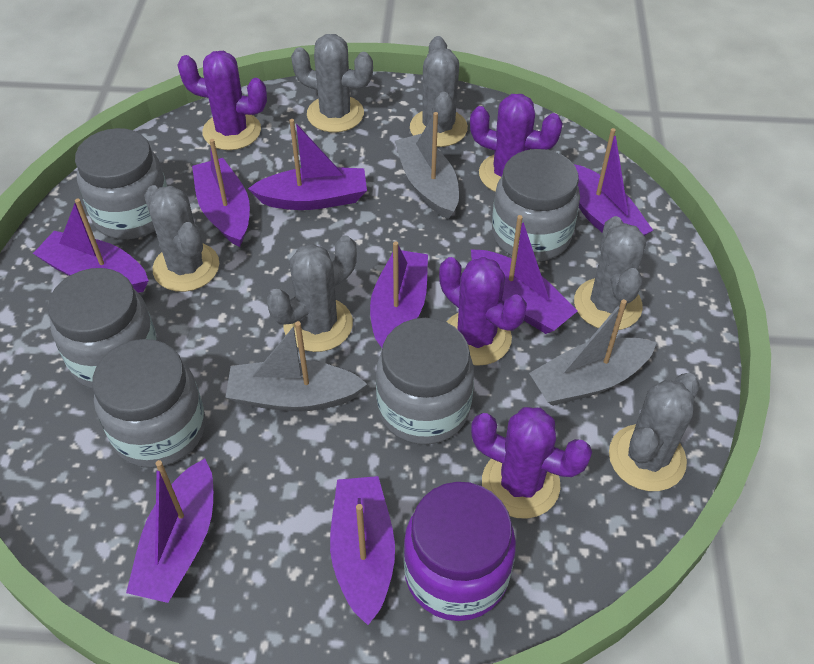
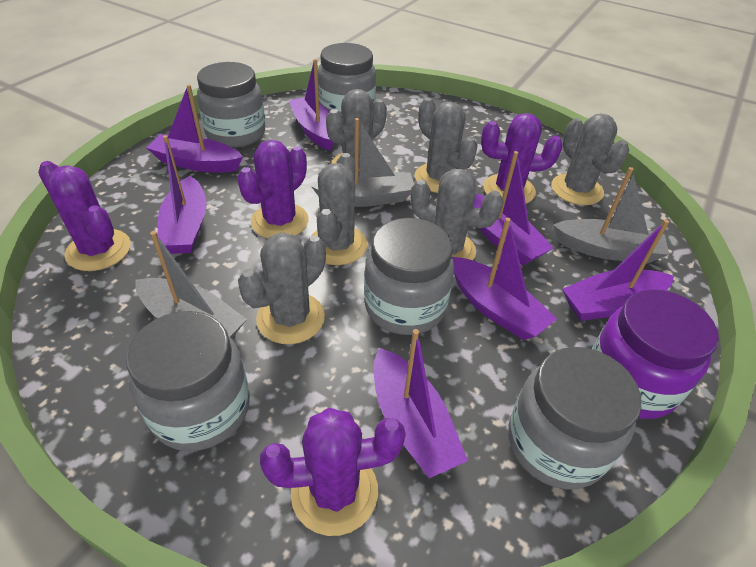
purple boat: 8 -> 7

